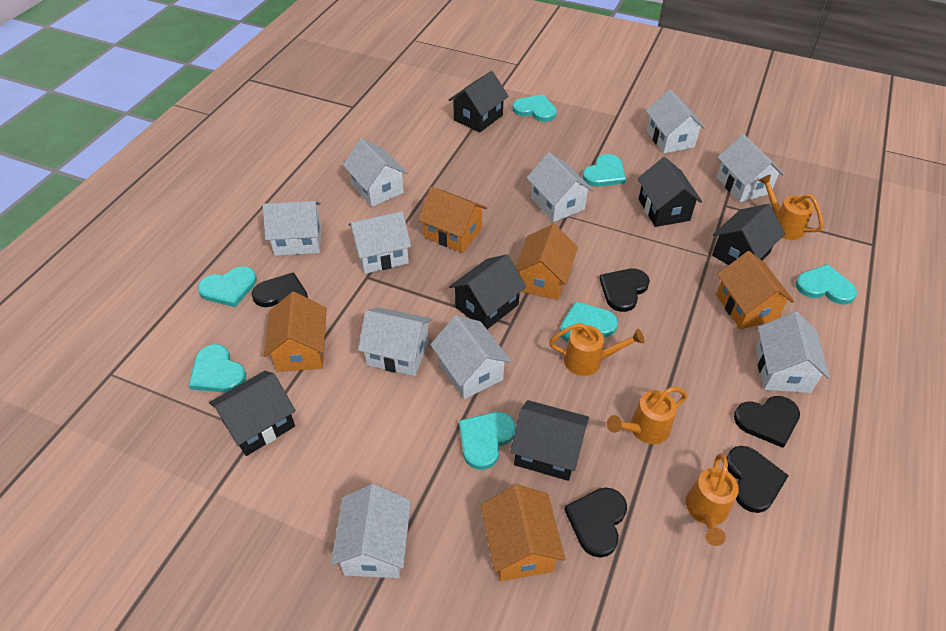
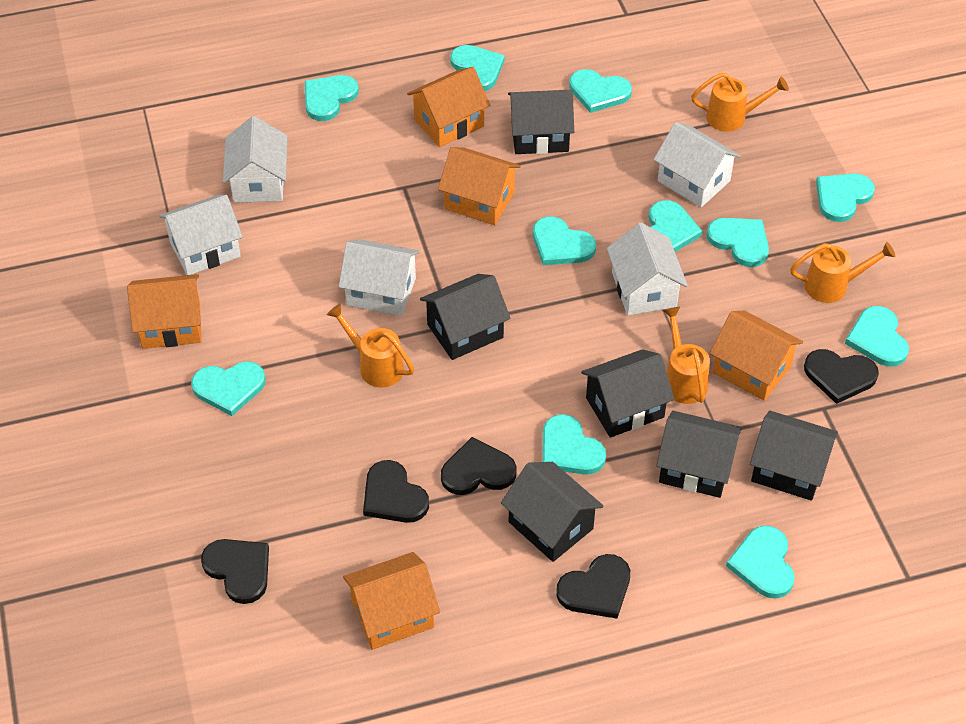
turquoise heart: 7 -> 11
white house: 10 -> 5

